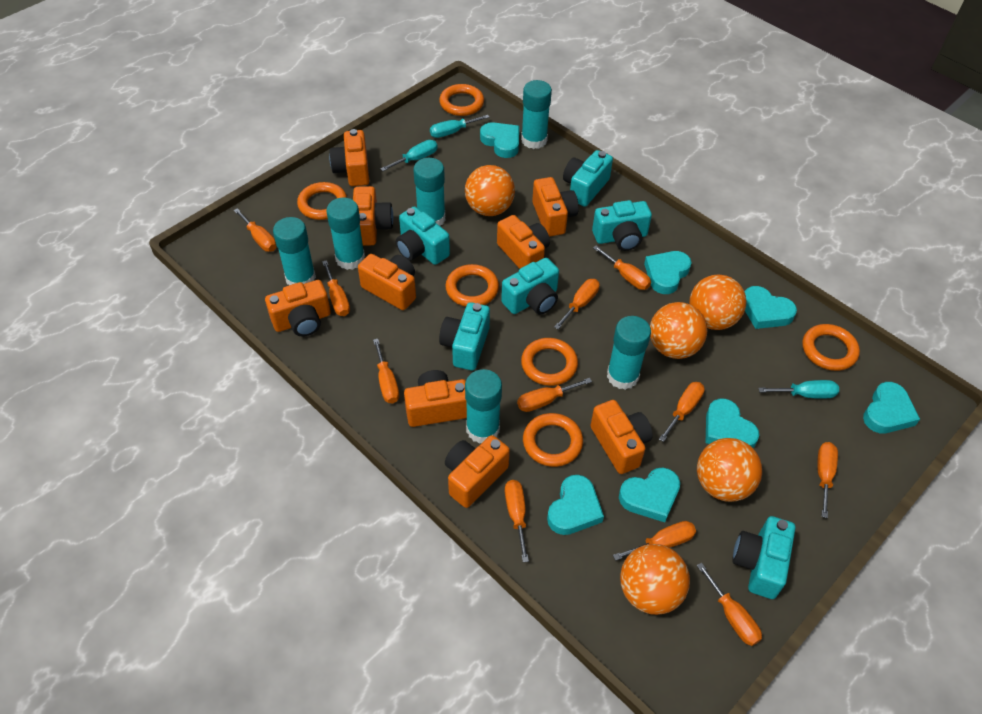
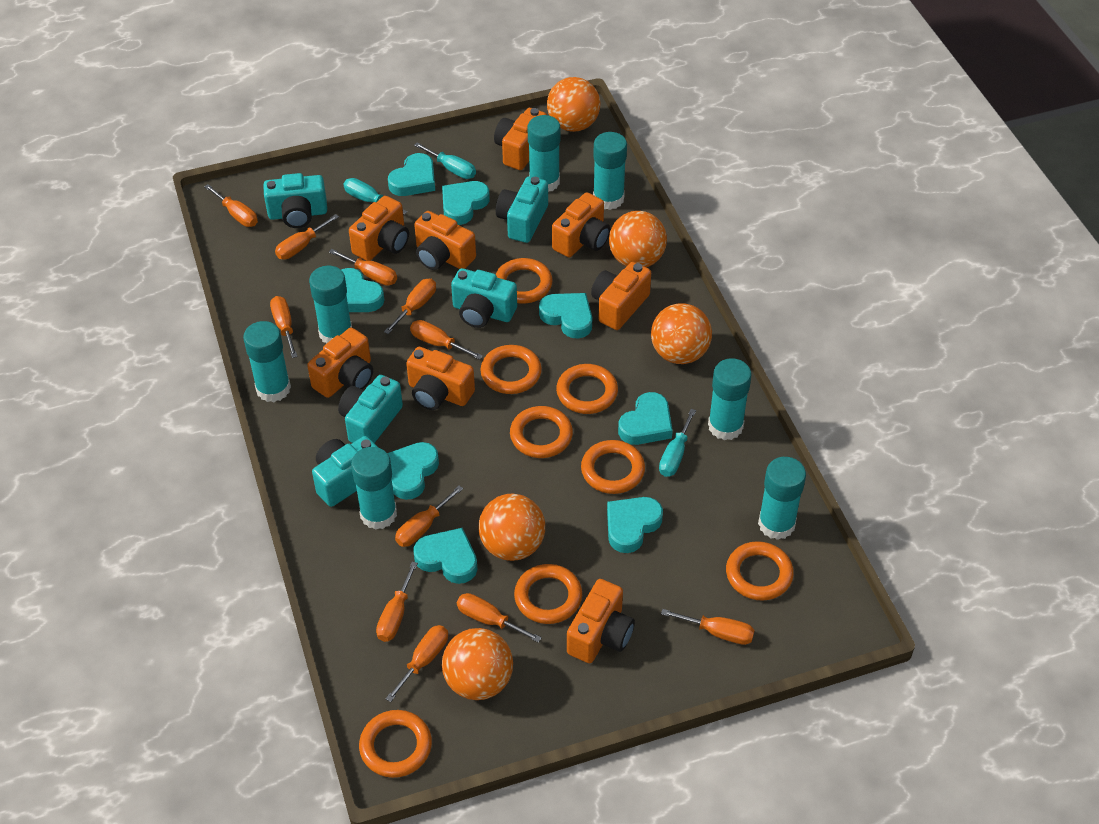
orange camera: 9 -> 8
orange ring: 6 -> 8
turquoise camera: 6 -> 5
turquoise glue stick: 6 -> 7
turquoise heart: 7 -> 8

